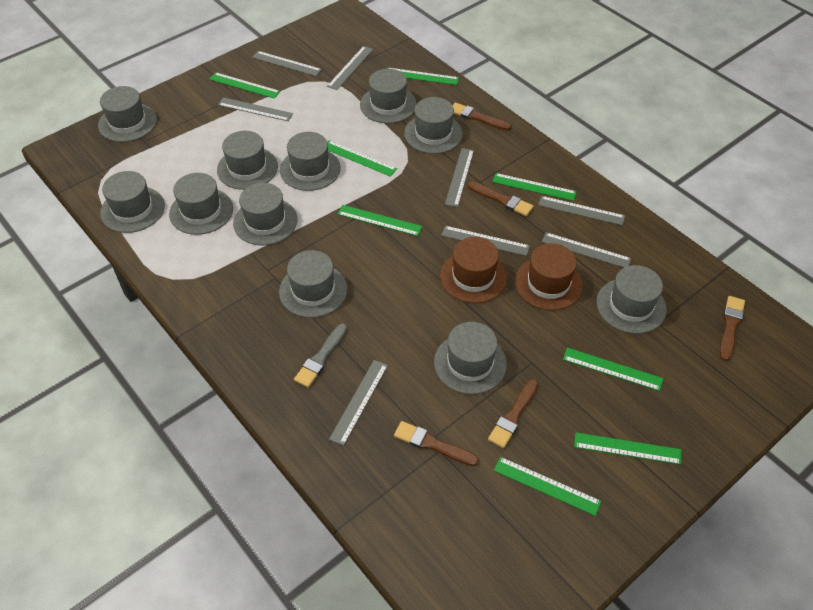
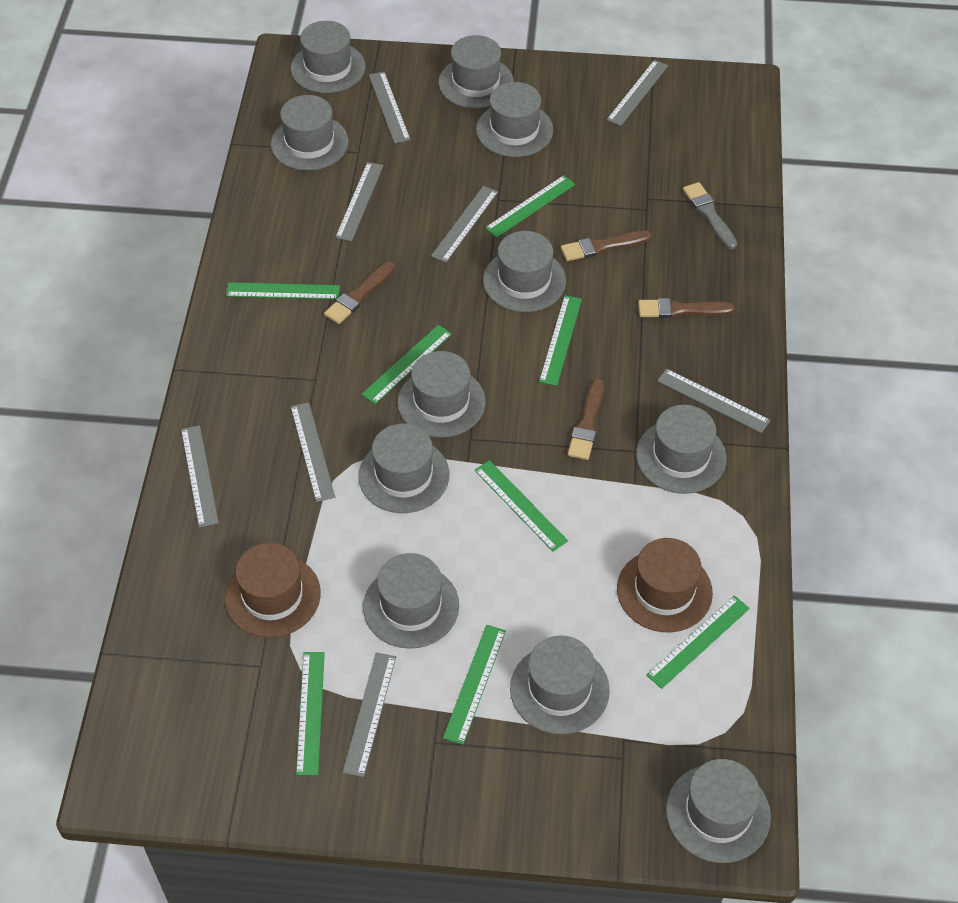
brown brush: 5 -> 4

